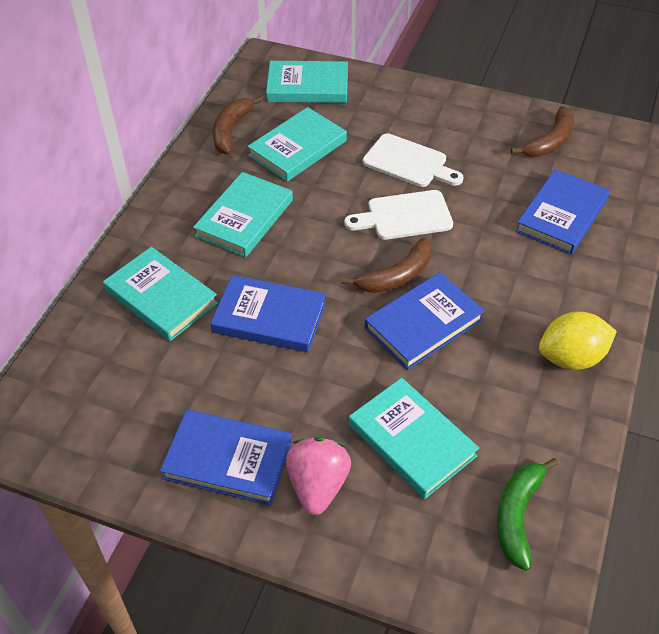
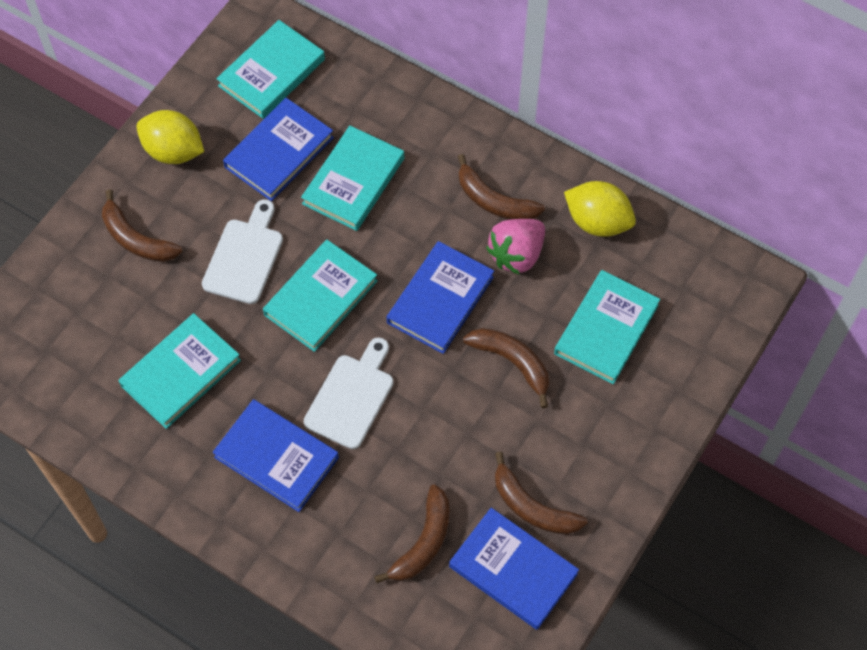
brown banana: 3 -> 5
green banana: 1 -> 0
yellow lemon: 1 -> 2

